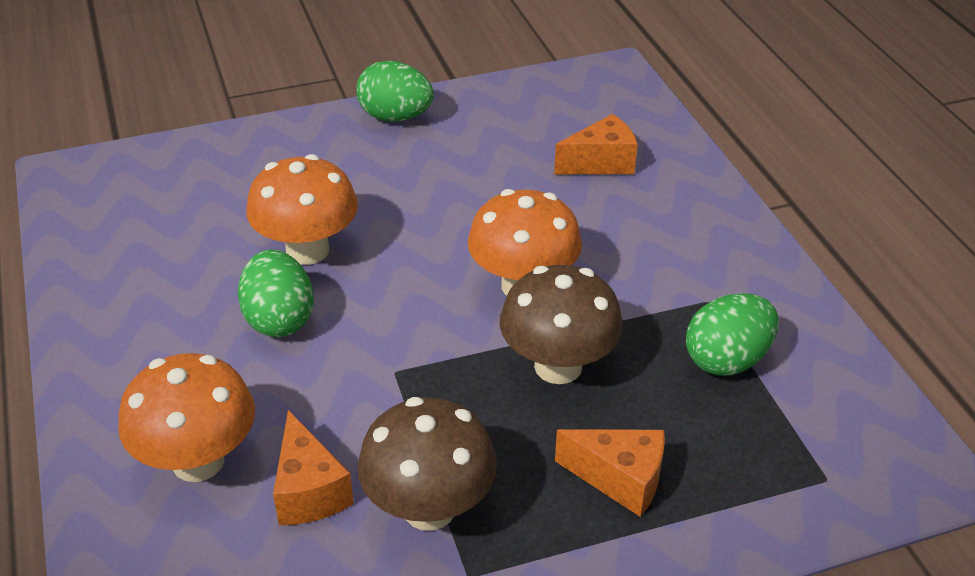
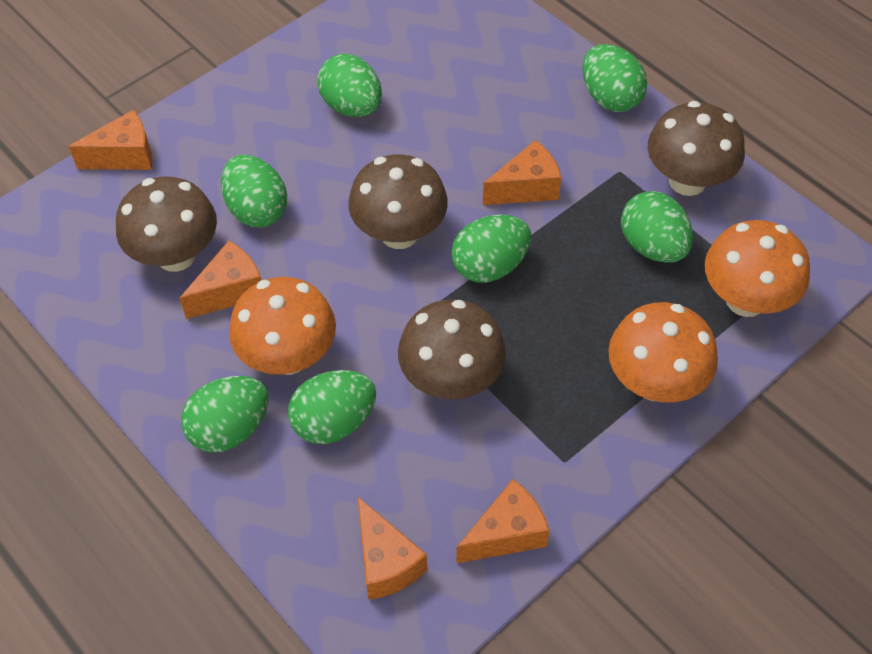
brown mushroom: 2 -> 4
green egg: 3 -> 7
orange cheese: 3 -> 5

